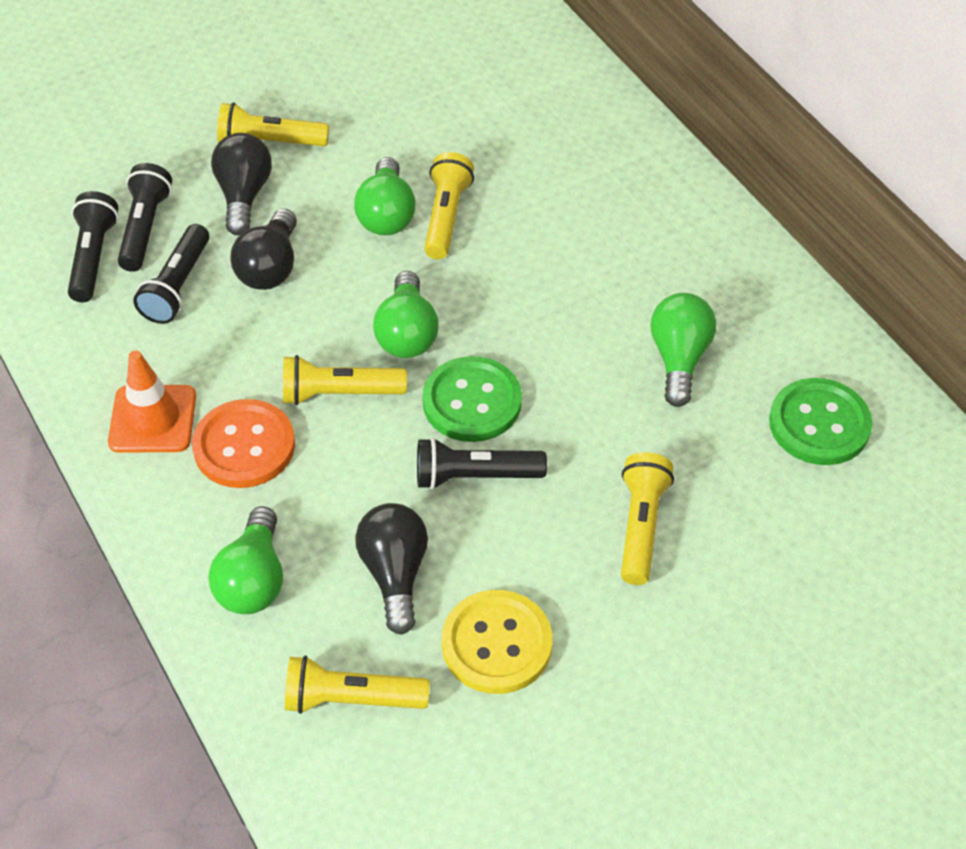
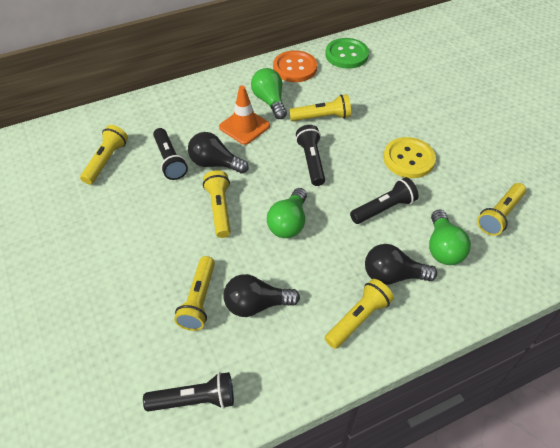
green button: 2 -> 1
green light bulb: 4 -> 3
yellow flashlight: 5 -> 6

